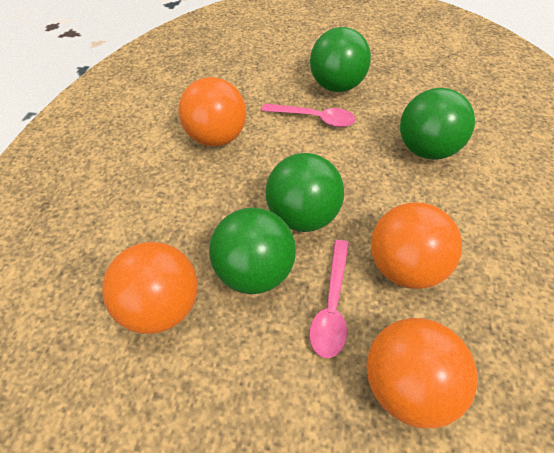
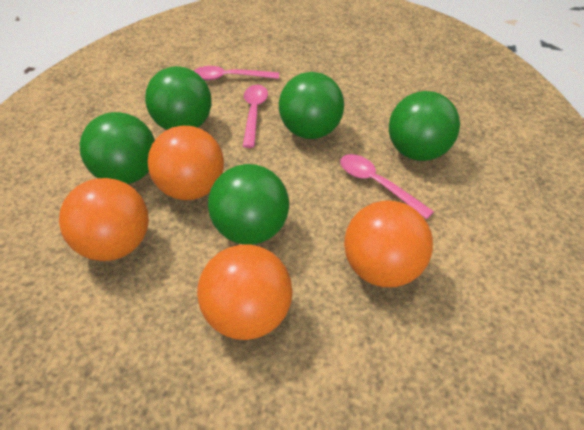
green ball: 4 -> 5
pink spoon: 2 -> 3

